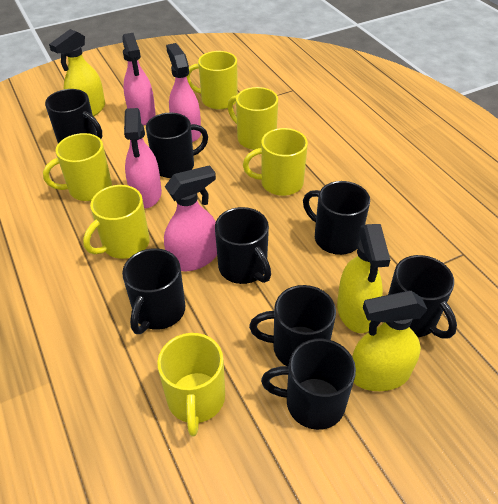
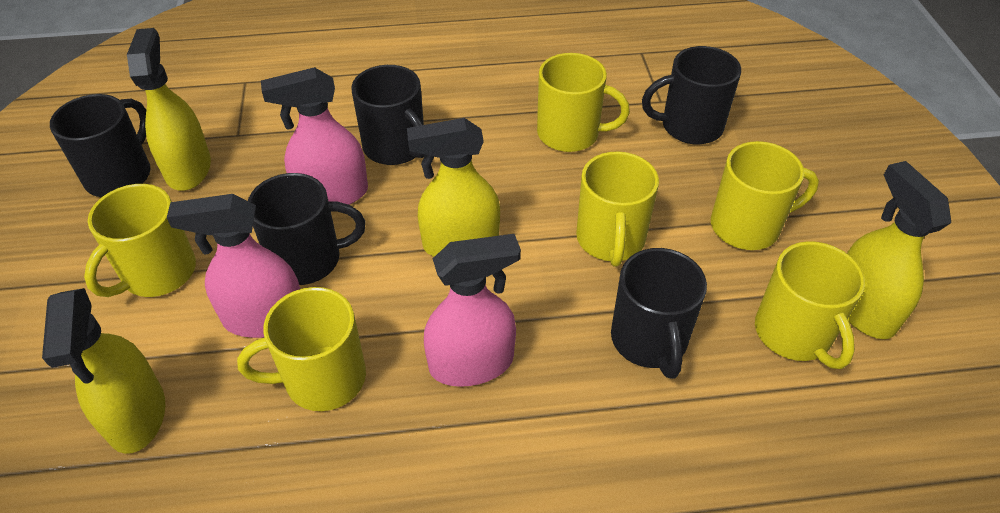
black mug: 8 -> 5
pink spray bottle: 4 -> 3
yellow spray bottle: 3 -> 4

